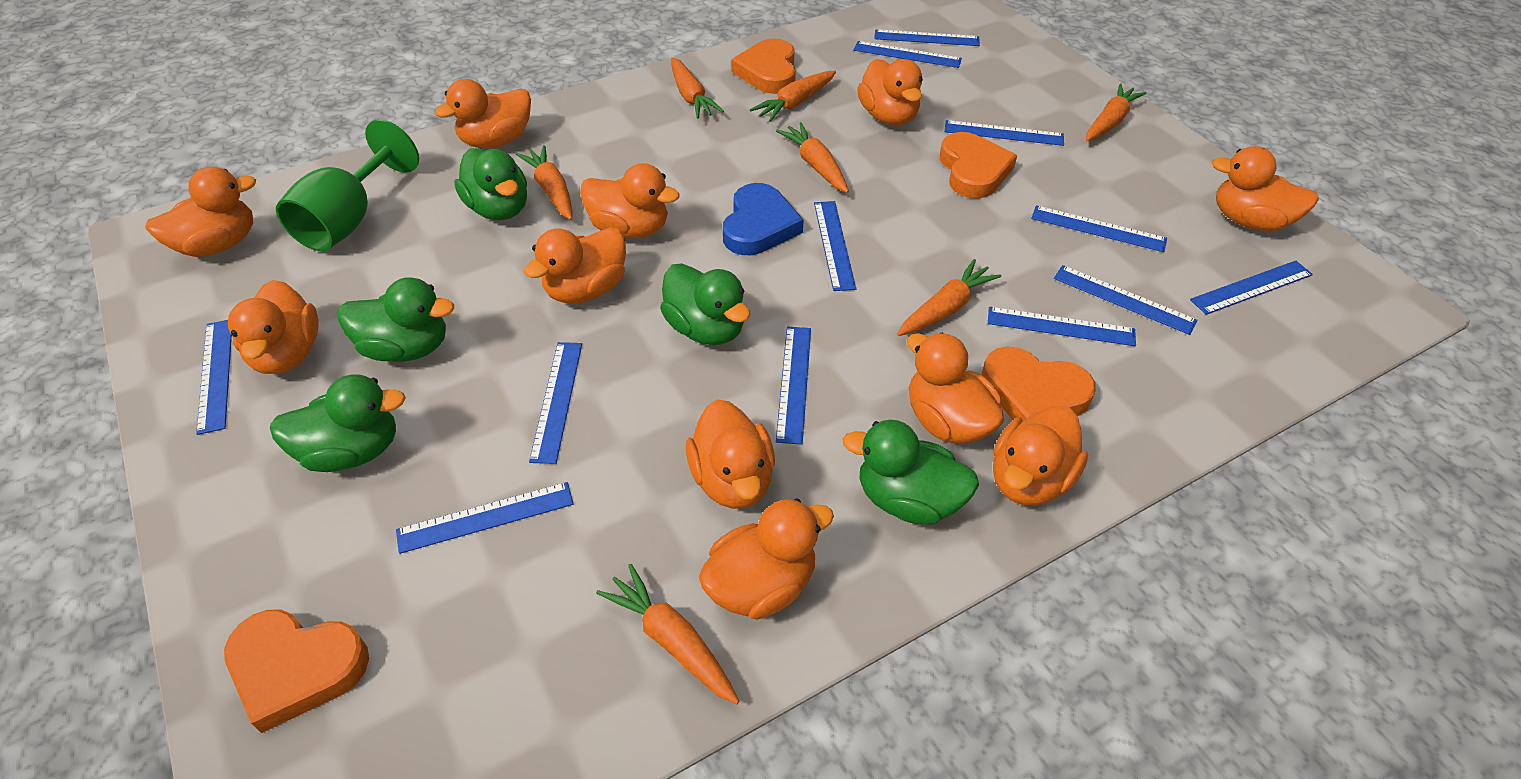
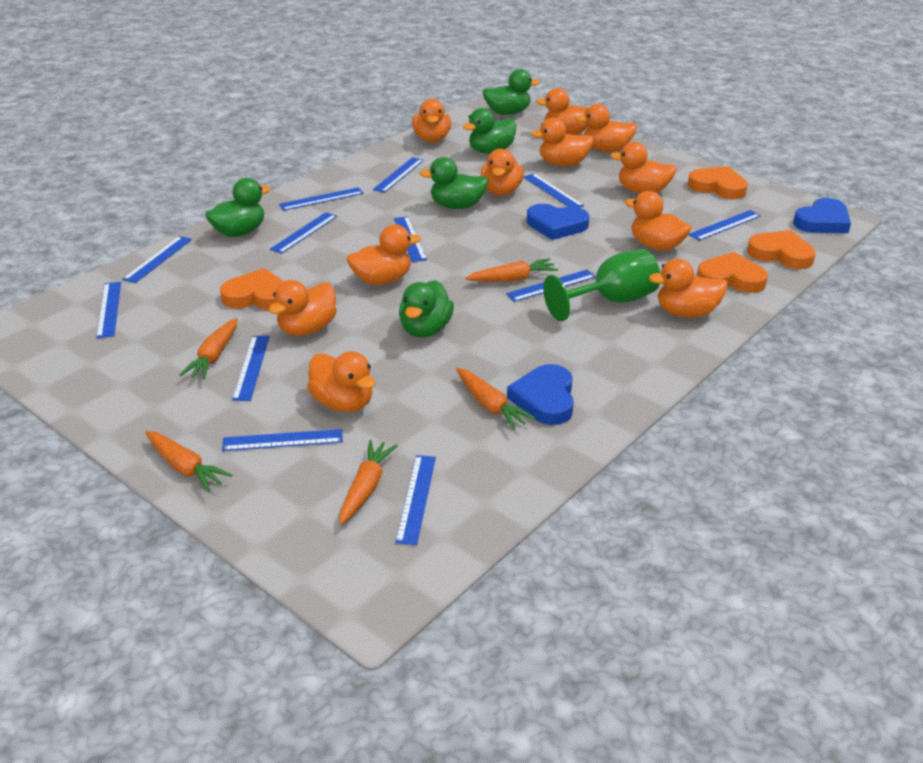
blue heart: 1 -> 3
orange carrot: 7 -> 5

